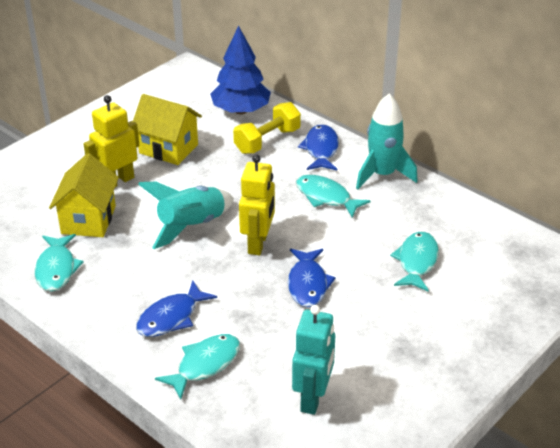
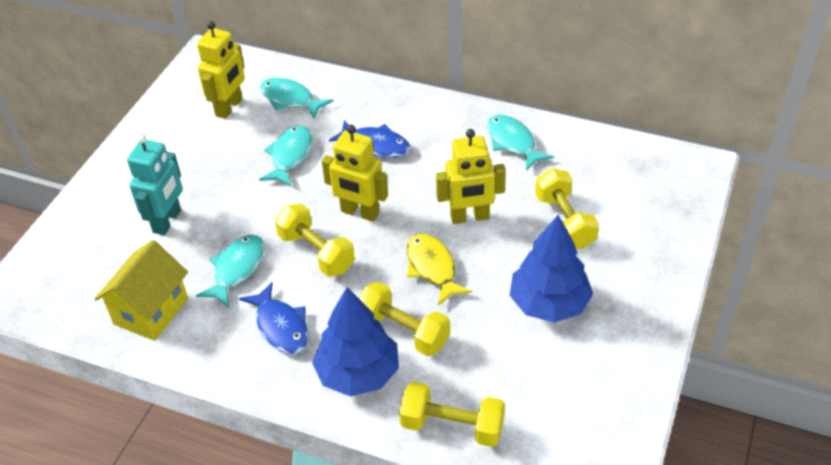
blue fish: 3 -> 2
blue tree: 1 -> 2
turquoise rocket: 2 -> 0
yellow dumbbell: 1 -> 4
yellow fish: 0 -> 1
yellow house: 2 -> 1
yellow robot: 2 -> 3

